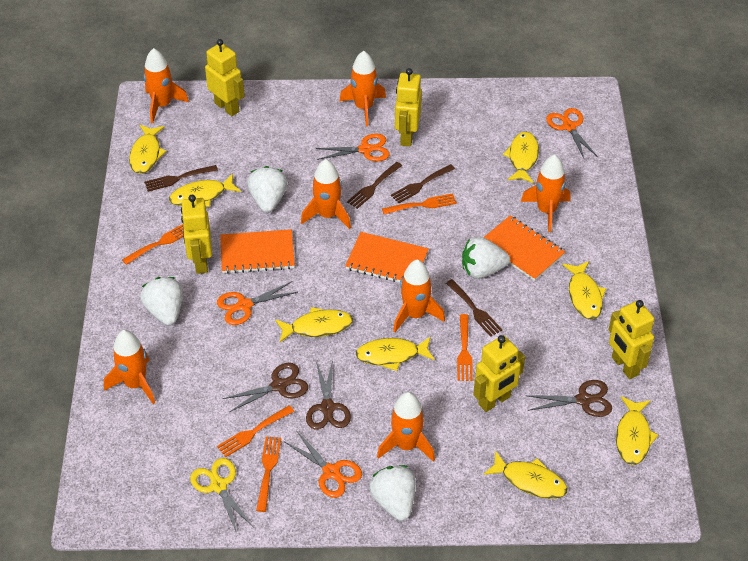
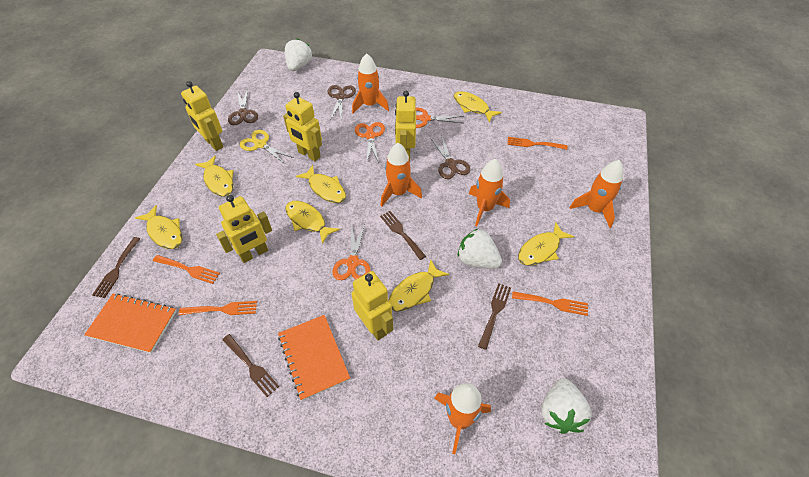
orange fork: 5 -> 4
orange notebook: 3 -> 2
orange rocket: 7 -> 5
orange scissors: 4 -> 3
white strawberry: 4 -> 3
yellow fish: 8 -> 7

